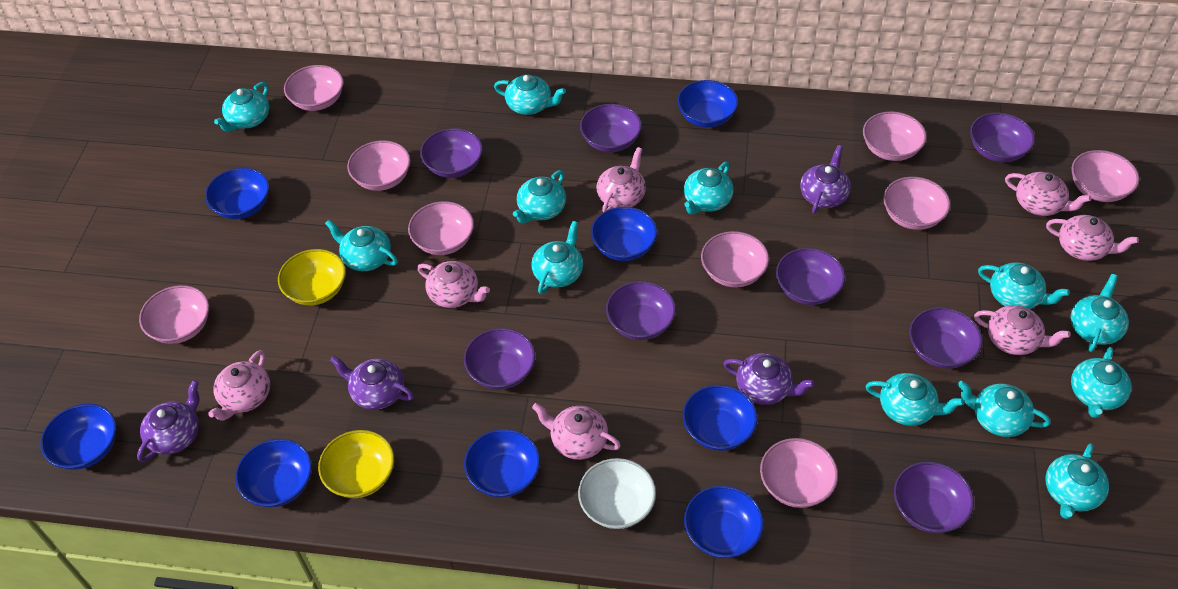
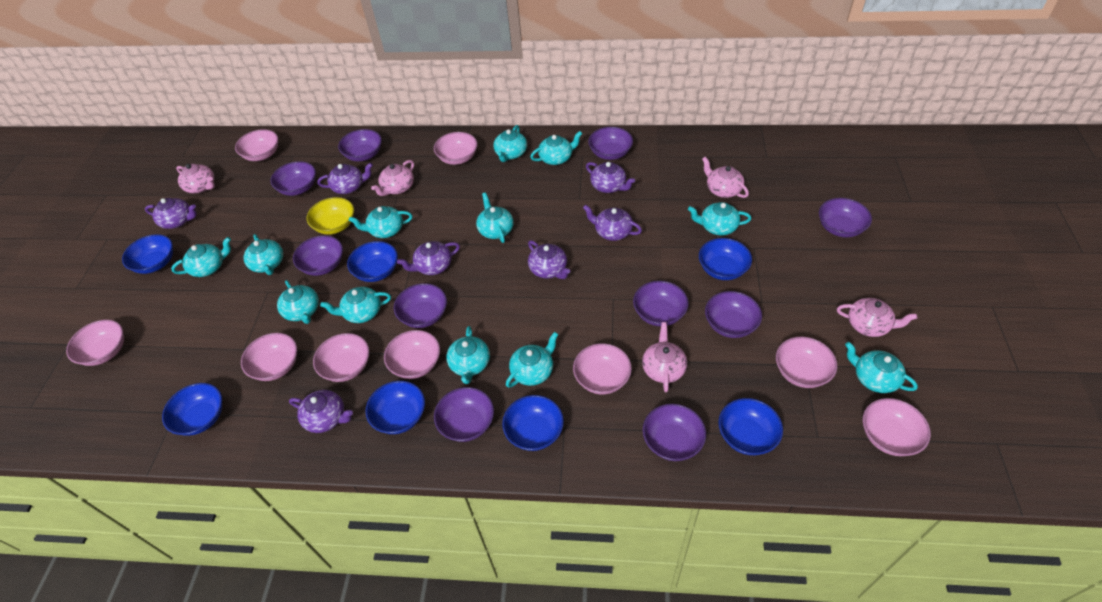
blue bowl: 8 -> 7
pink teapot: 7 -> 5
purple bowl: 8 -> 10
purple teapot: 4 -> 7
white bowl: 1 -> 0
yellow bowl: 2 -> 1

